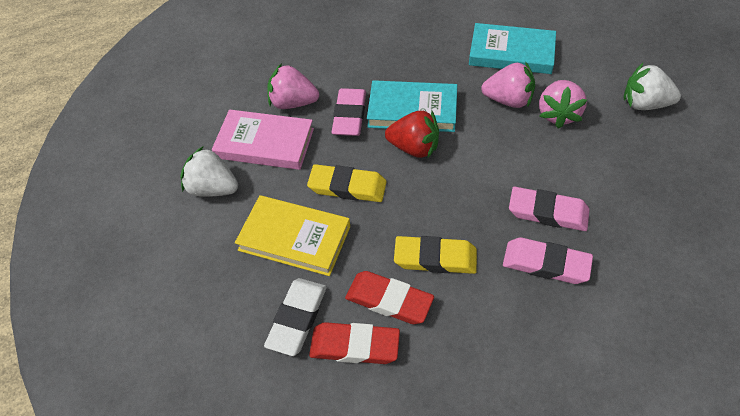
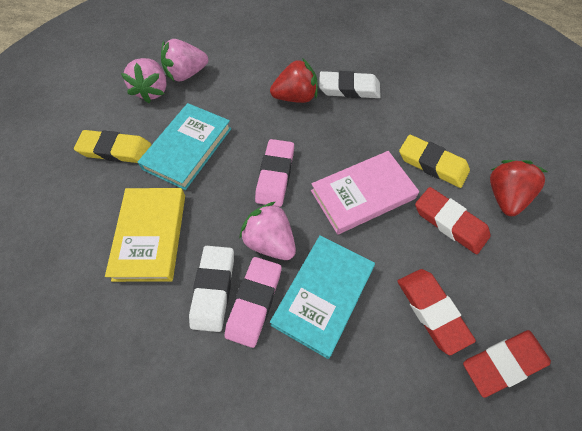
pink eraser: 3 -> 2
red eraser: 2 -> 3
red strawberry: 1 -> 2
white eraser: 1 -> 2
white strawberry: 2 -> 0

